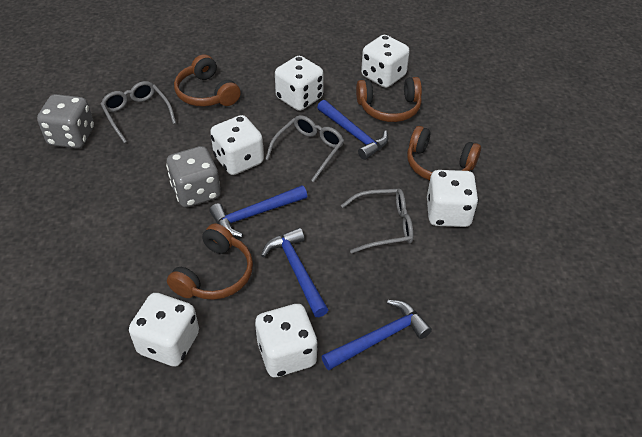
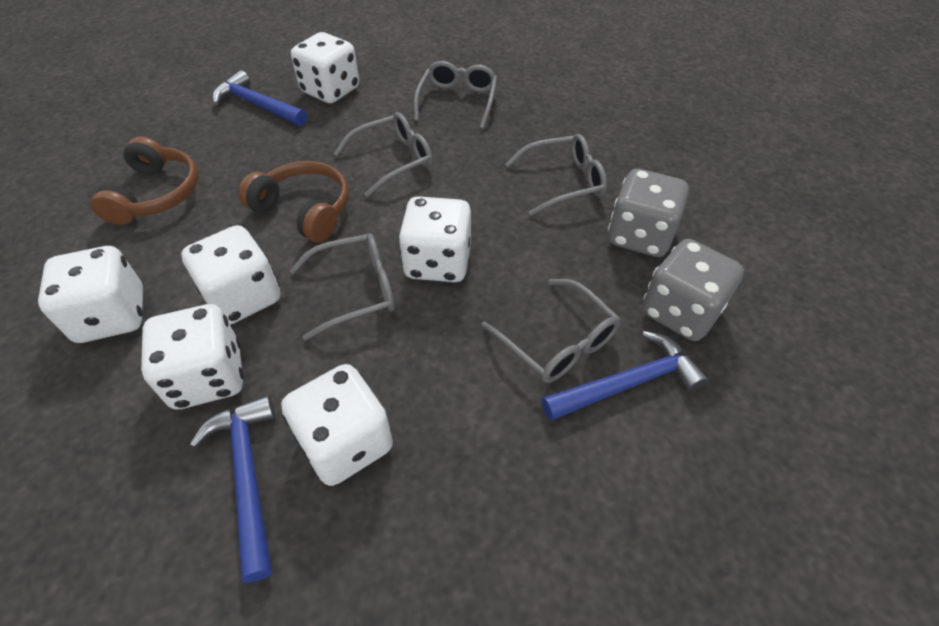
blue hammer: 4 -> 3
brown headphones: 4 -> 2
grey glasses: 3 -> 5

